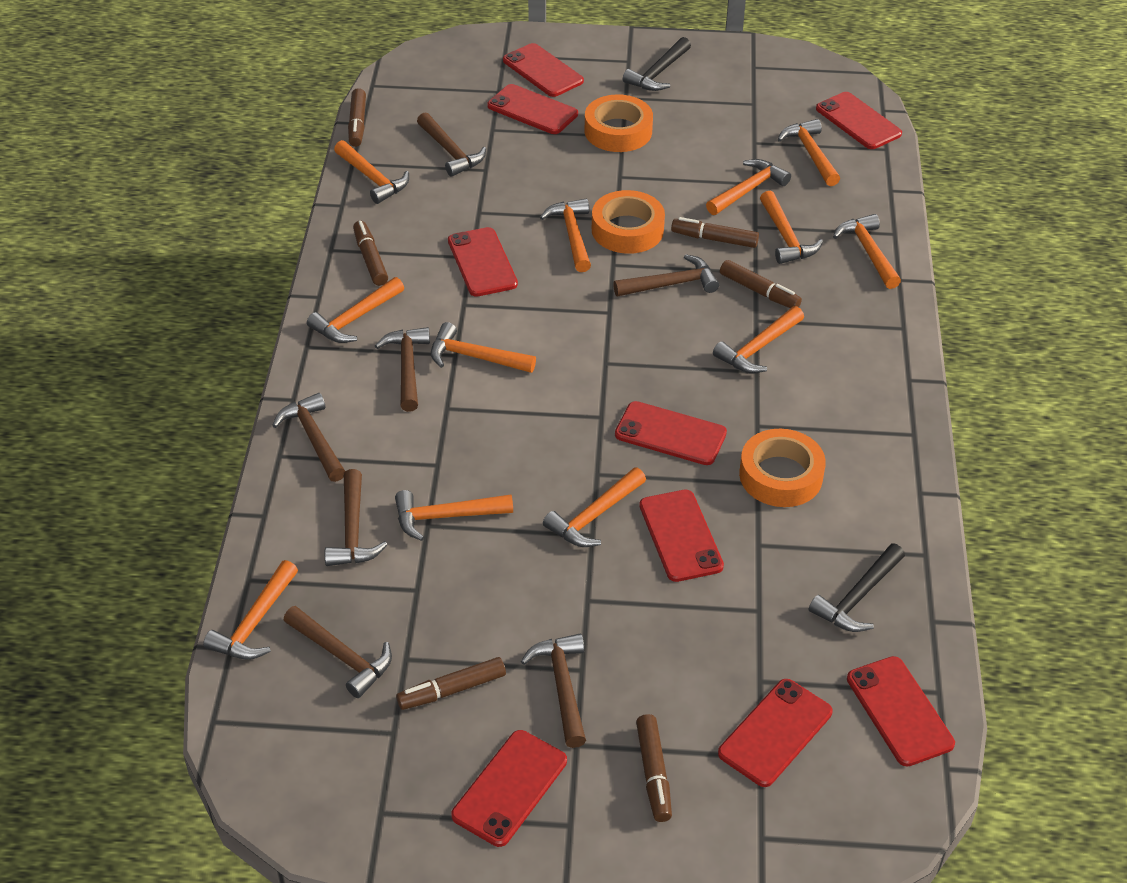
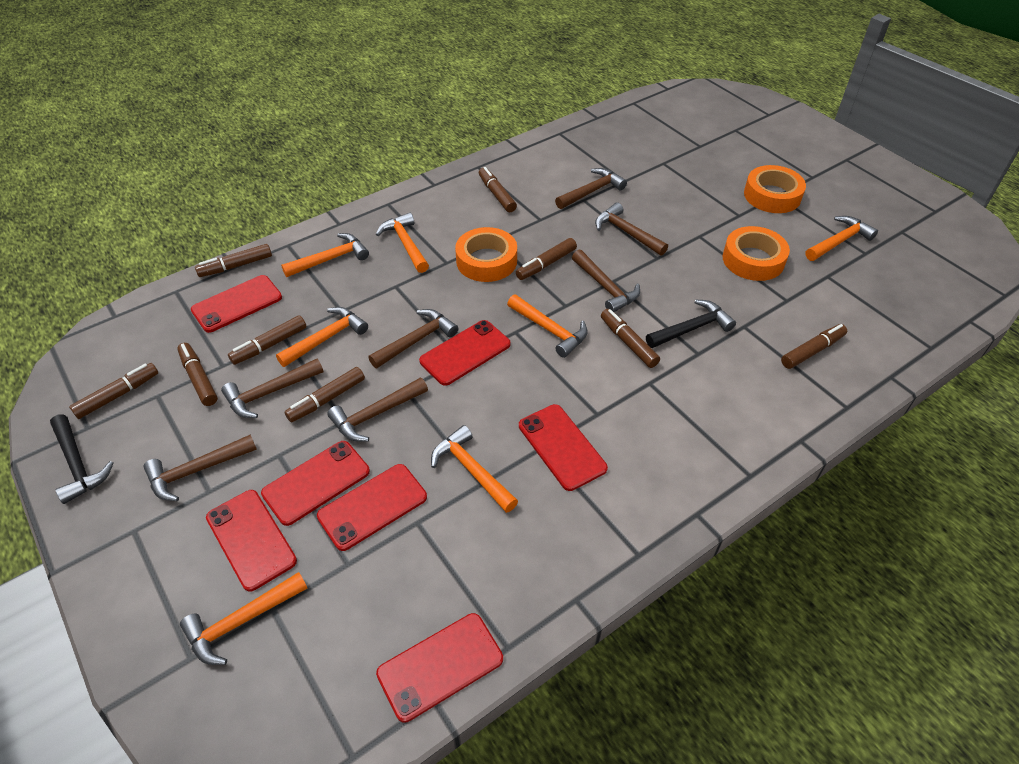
brown marker: 6 -> 9
orange hammer: 12 -> 7
red phone: 9 -> 7

